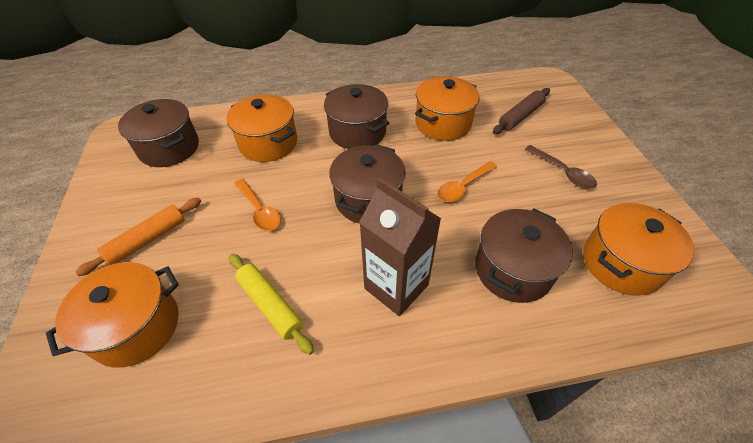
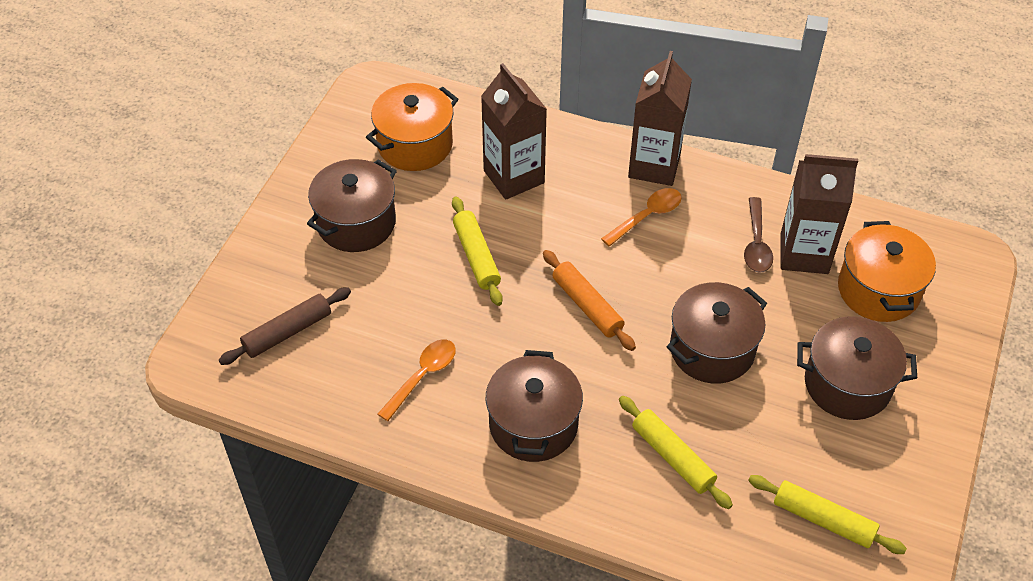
brown carton: 1 -> 3
orange pot: 4 -> 2
yellow rolling pin: 1 -> 3

